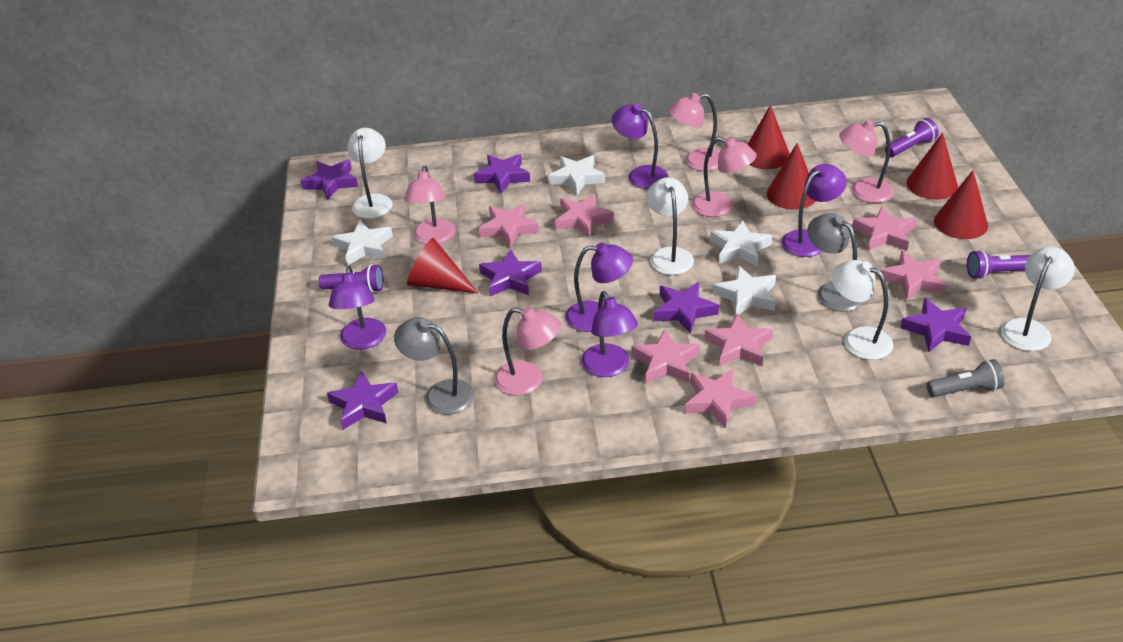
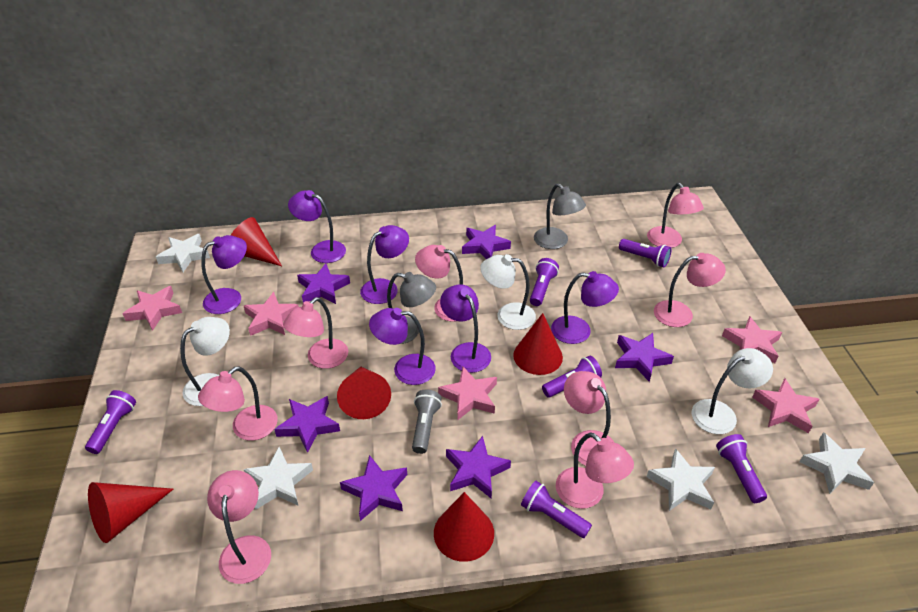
pink lamp: 5 -> 8
pink star: 7 -> 5
purple flashlight: 3 -> 6
purple lamp: 5 -> 6
white lamp: 4 -> 3

